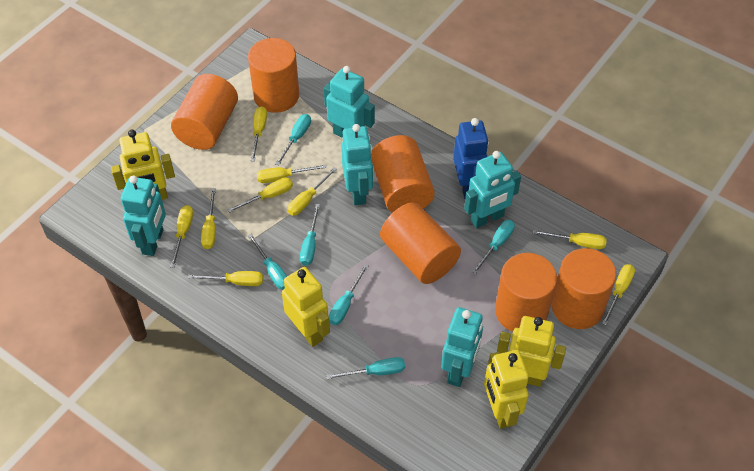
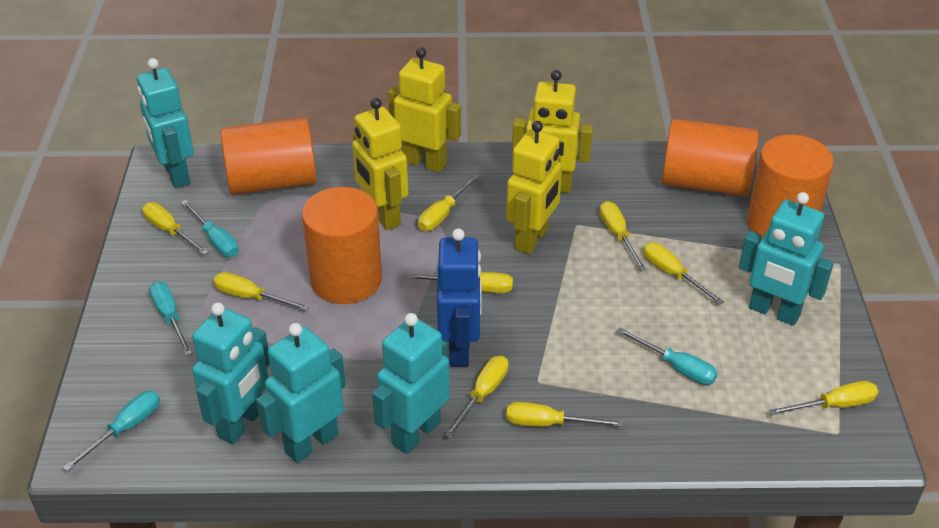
orange cylinder: 6 -> 4
turquoise screwdriver: 6 -> 4

